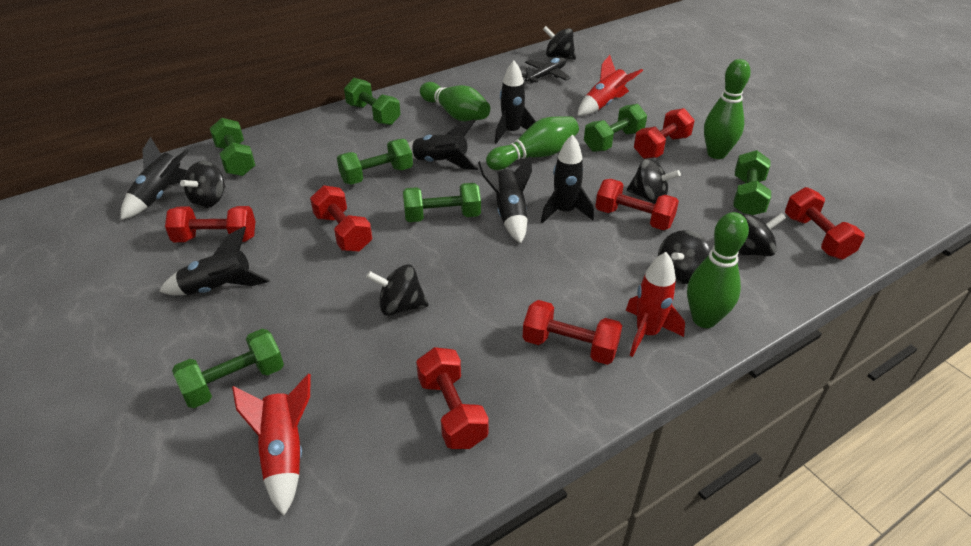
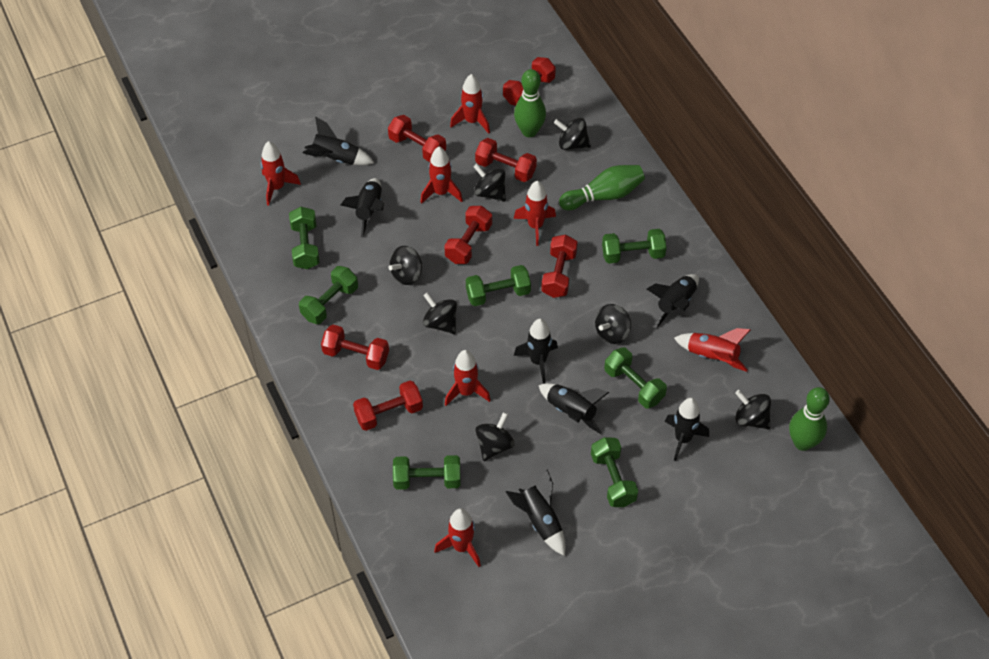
black plane: 1 -> 0
black rocket: 6 -> 7
black spinning top: 6 -> 7
green bowling pin: 4 -> 3
red rocket: 3 -> 7

